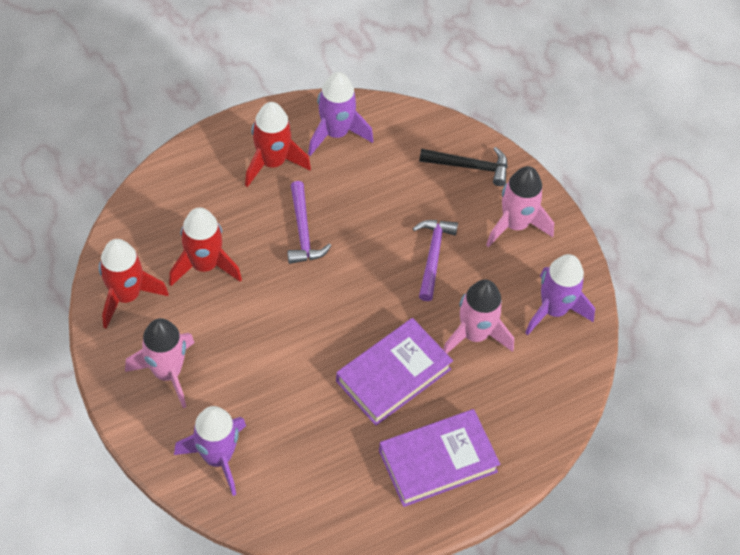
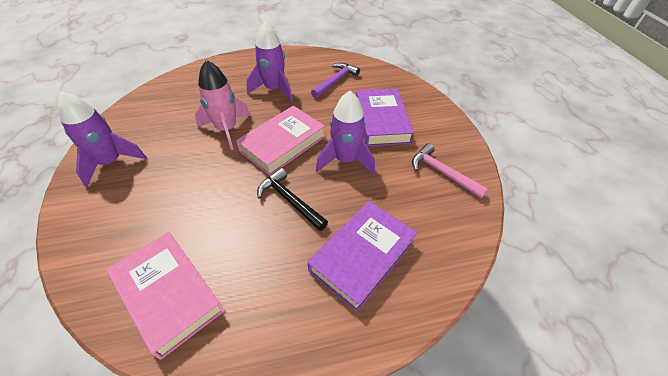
pink book: 0 -> 2
pink hammer: 0 -> 1
pink rocket: 3 -> 1
purple hammer: 2 -> 1
red rocket: 3 -> 0

